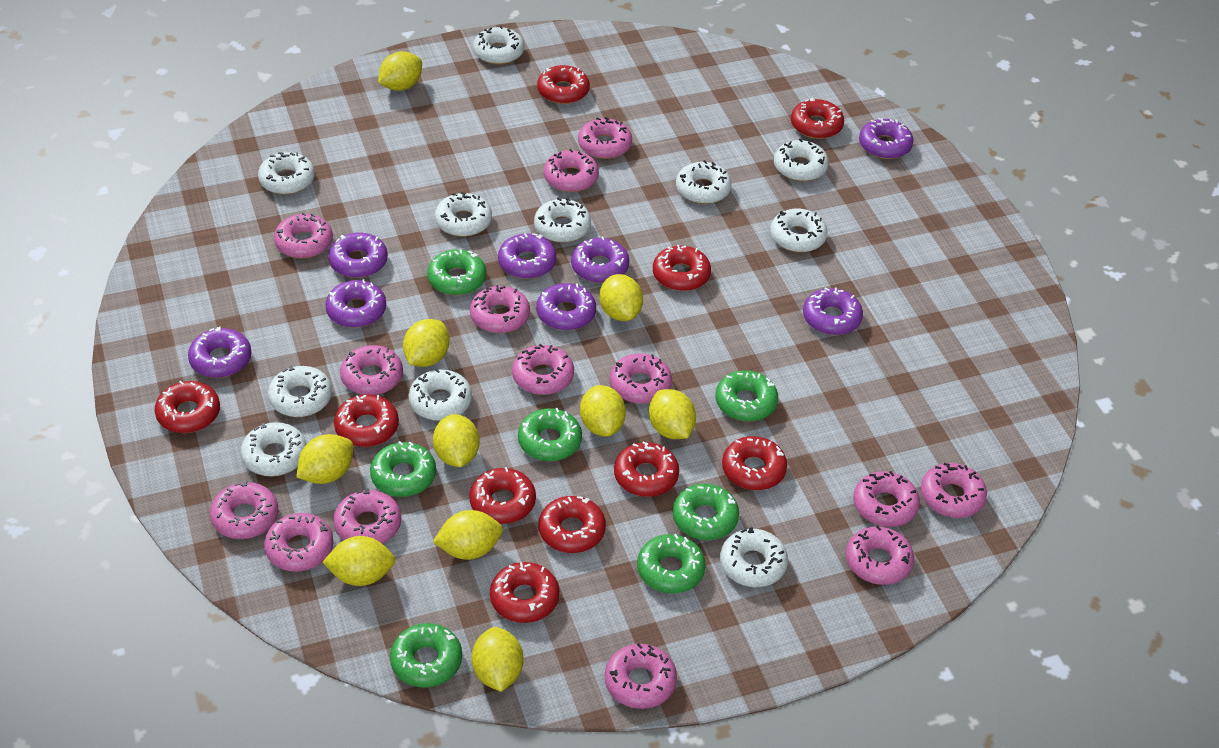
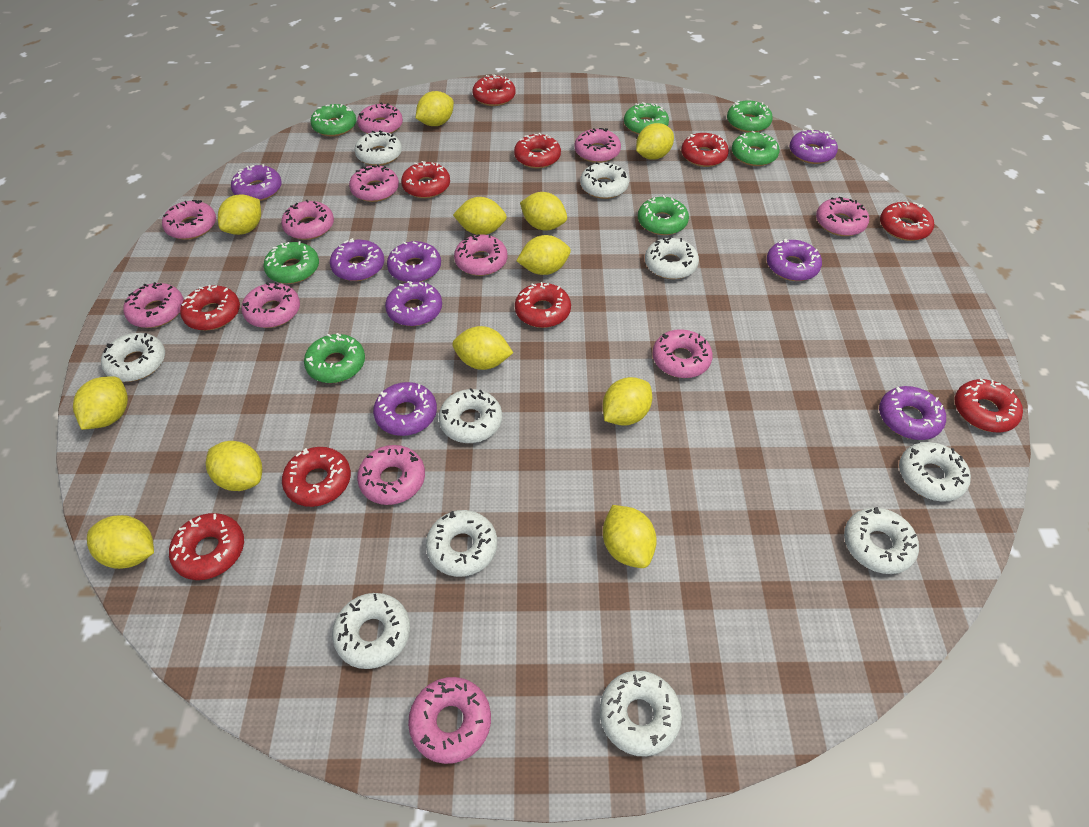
pink donut: 14 -> 12
white donut: 11 -> 10
yellow lemon: 10 -> 12

